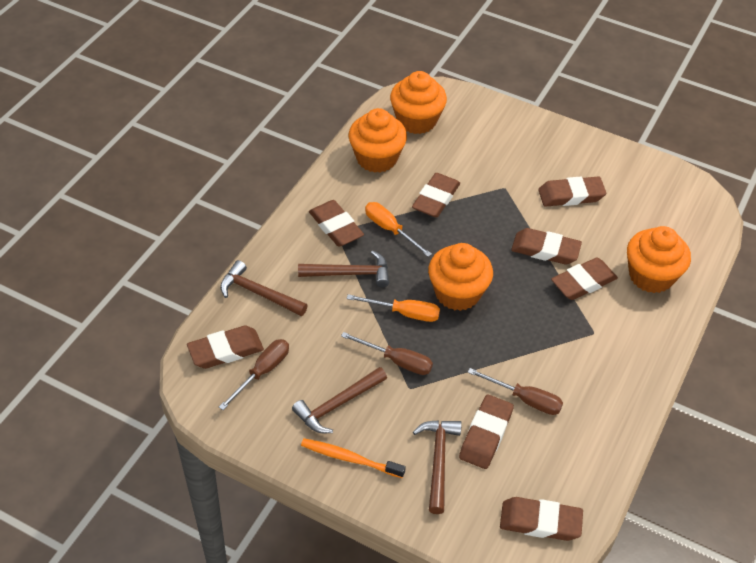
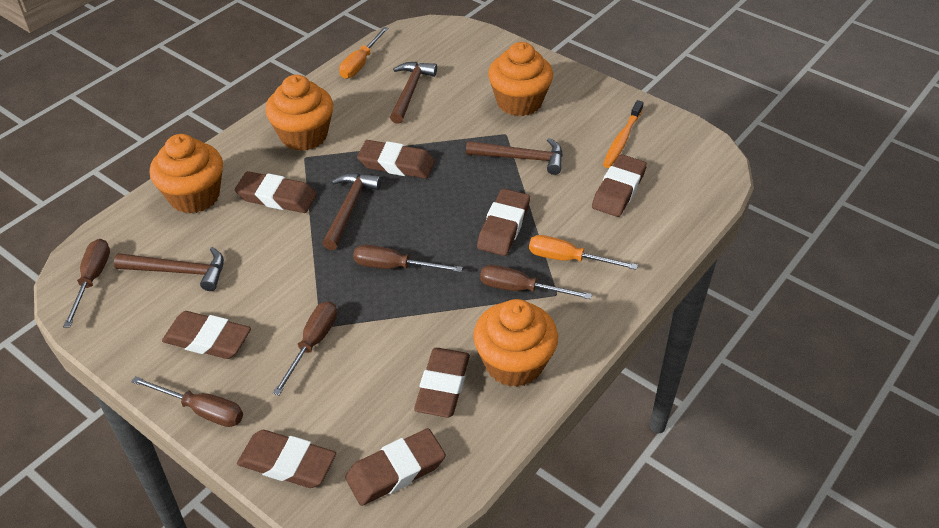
brown screwdriver: 3 -> 5

